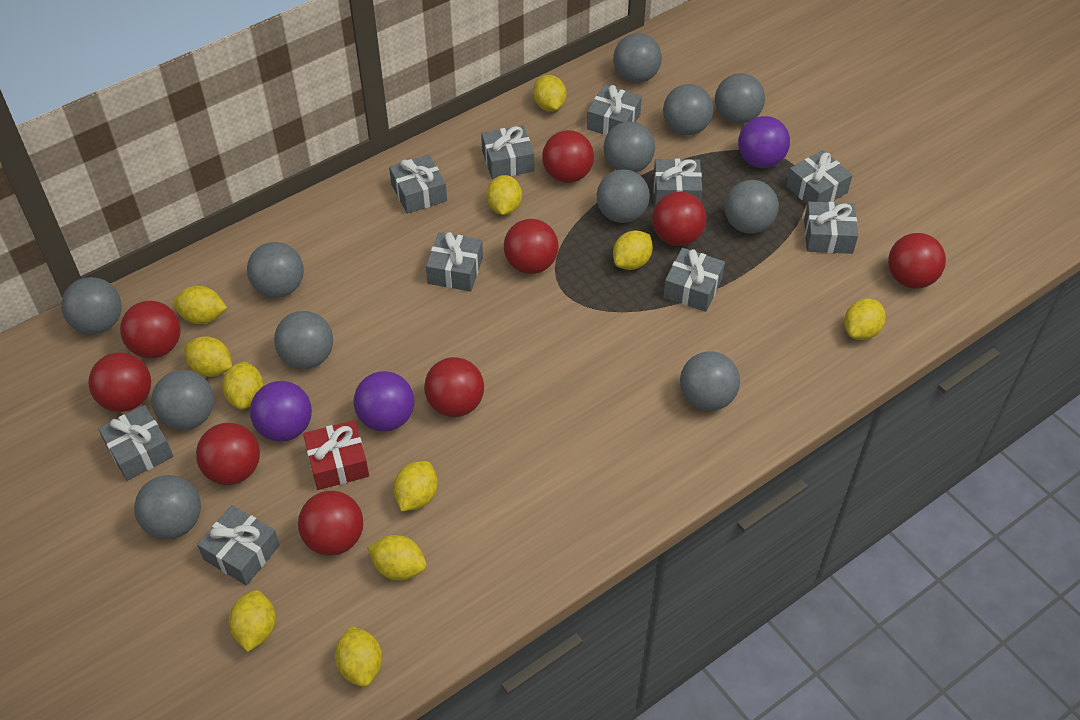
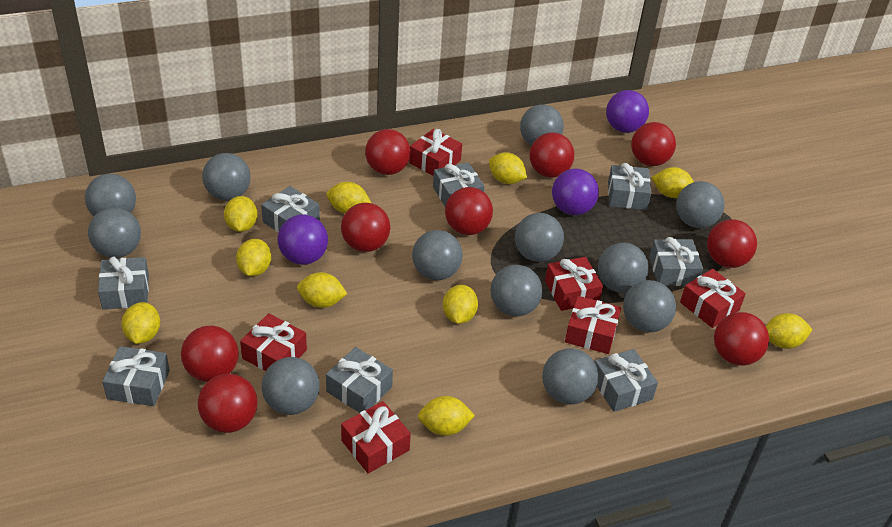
grey gift: 10 -> 8
red gift: 1 -> 6
yellow lemon: 11 -> 10

